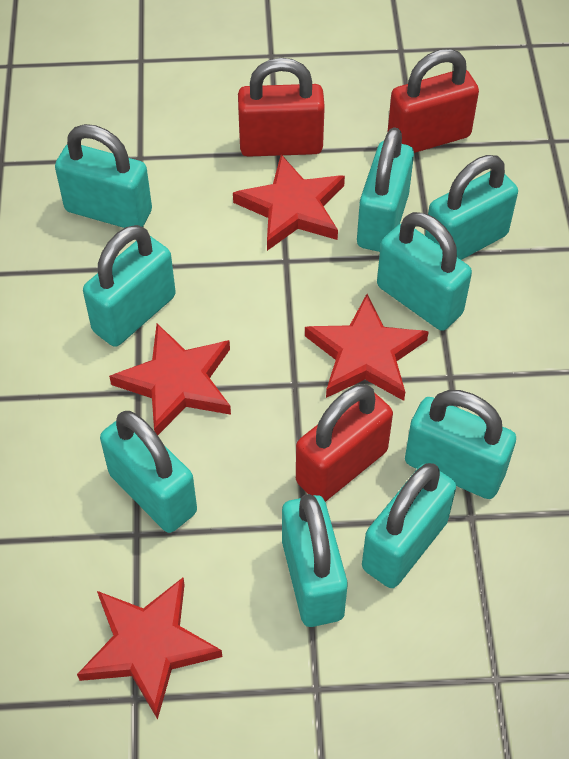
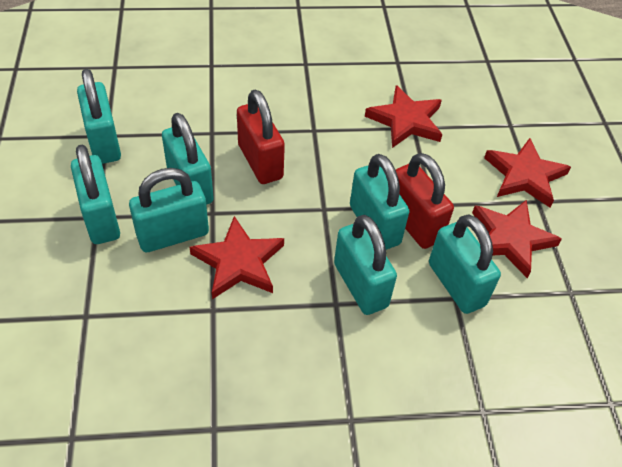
red padlock: 3 -> 2
turquoise padlock: 9 -> 7

